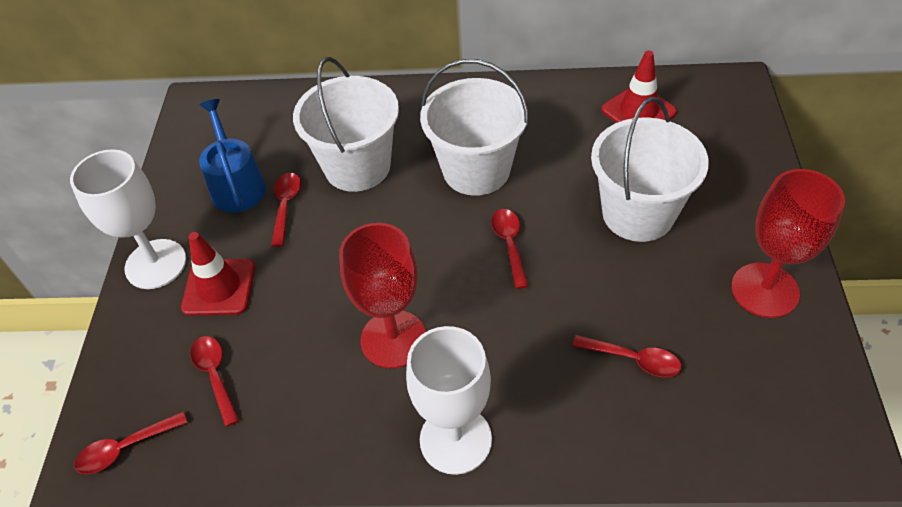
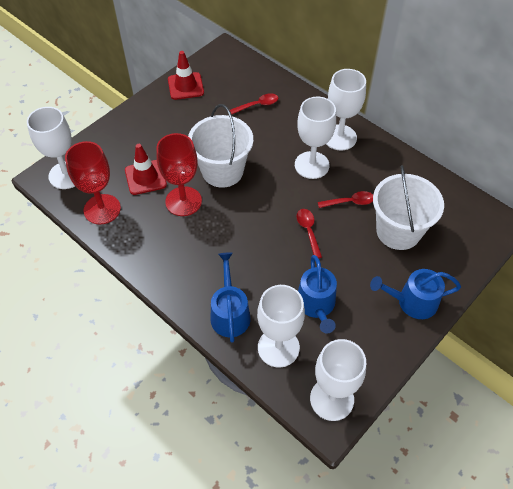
blue watering can: 1 -> 3
red spoon: 5 -> 3
white bucket: 3 -> 2
white goblet: 2 -> 5

